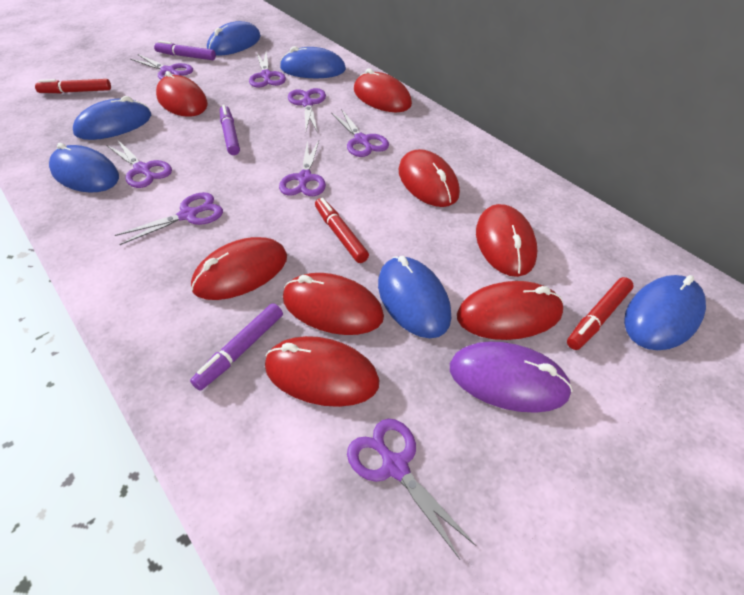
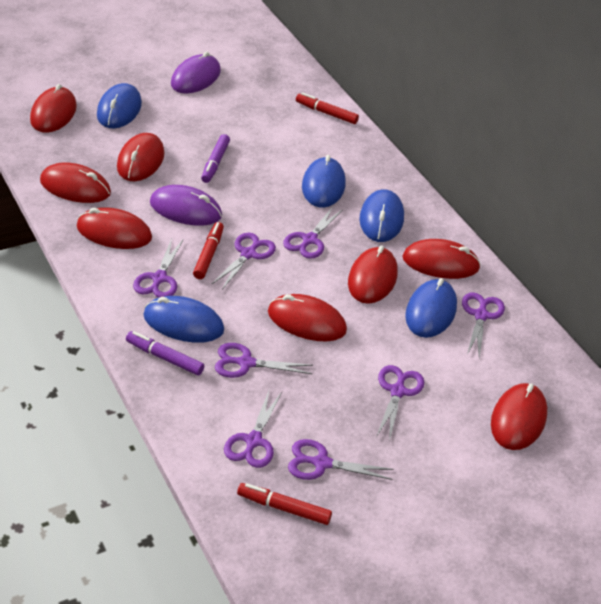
blue mouse: 6 -> 5
purple marker: 3 -> 2
purple mouse: 1 -> 2

